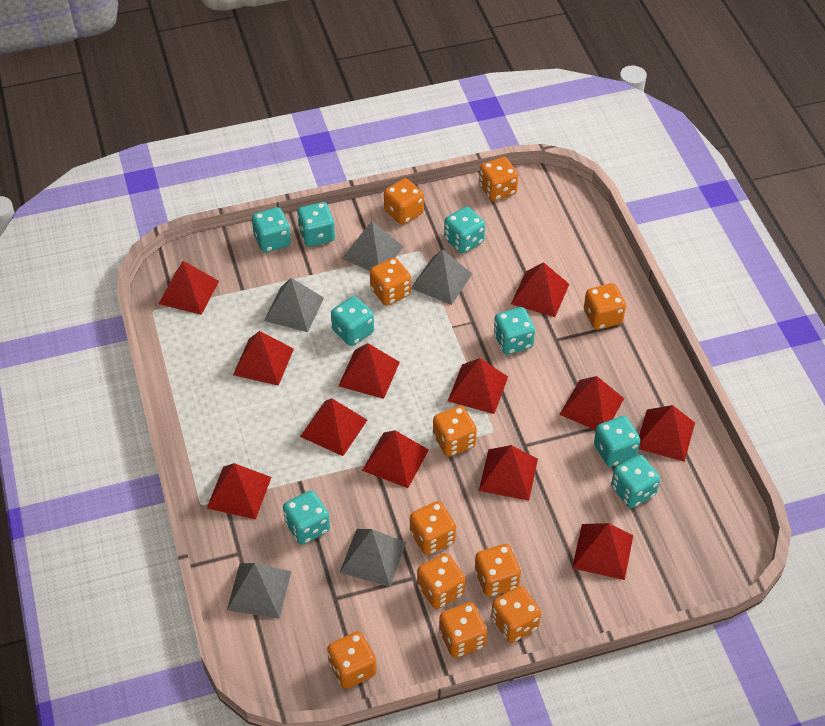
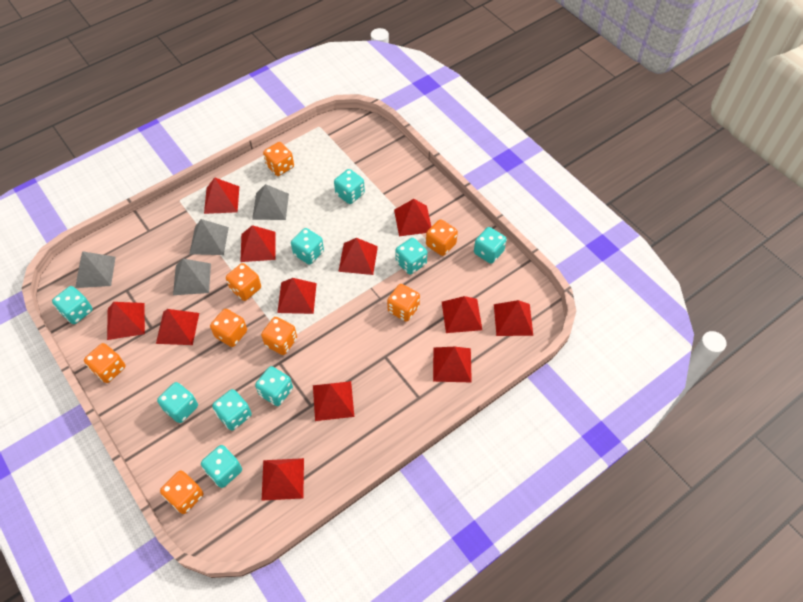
grey pyramid: 5 -> 4
orange dice: 11 -> 8
turquoise dice: 8 -> 9

